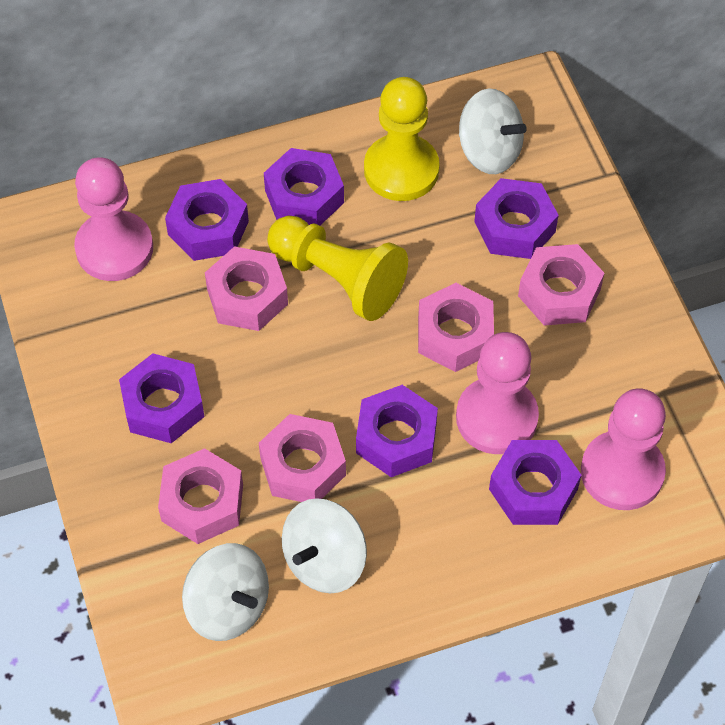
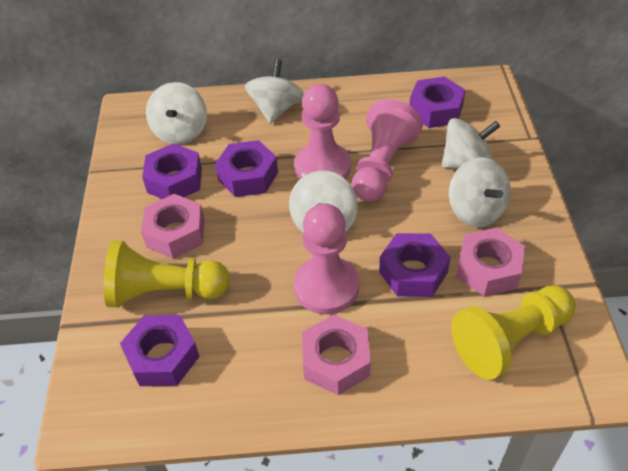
pink nut: 5 -> 3
purple nut: 6 -> 5
white spinning top: 3 -> 5

